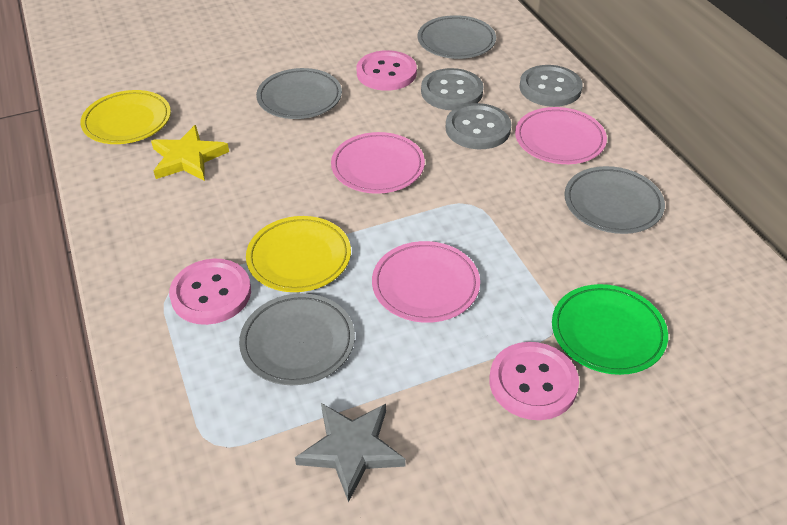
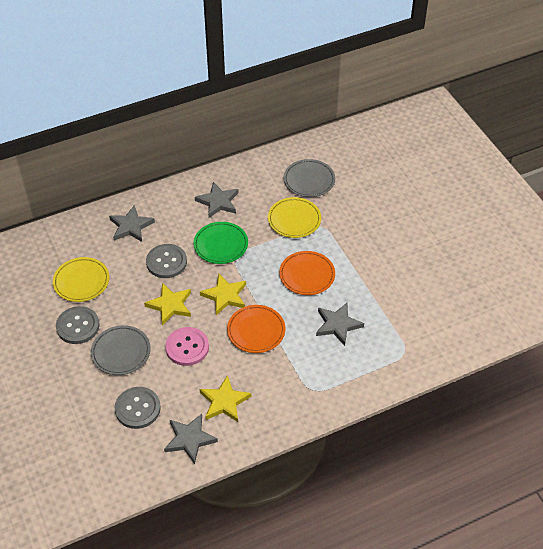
grey plate: 4 -> 2
grey star: 1 -> 4
orange plate: 0 -> 2
pink button: 3 -> 1
pink plate: 3 -> 0
yellow star: 1 -> 3

